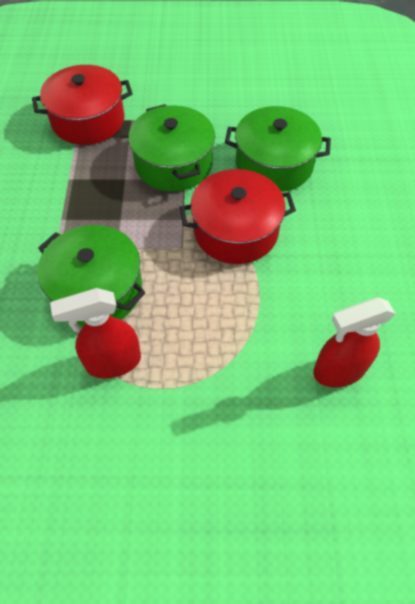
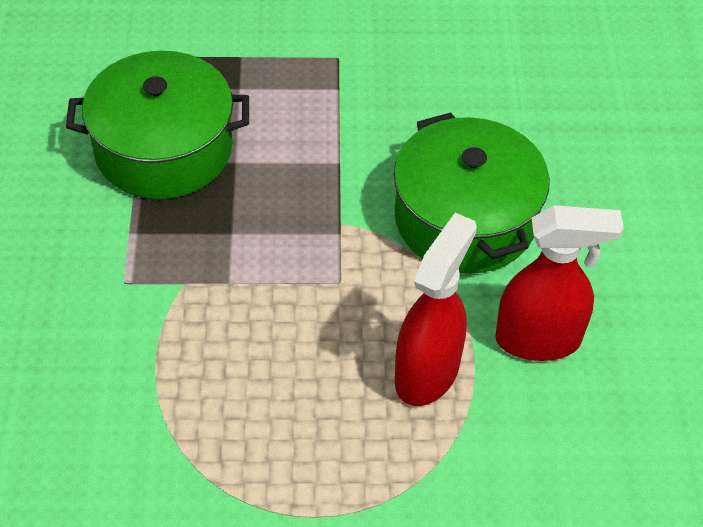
green pot: 3 -> 2
red pot: 2 -> 0

